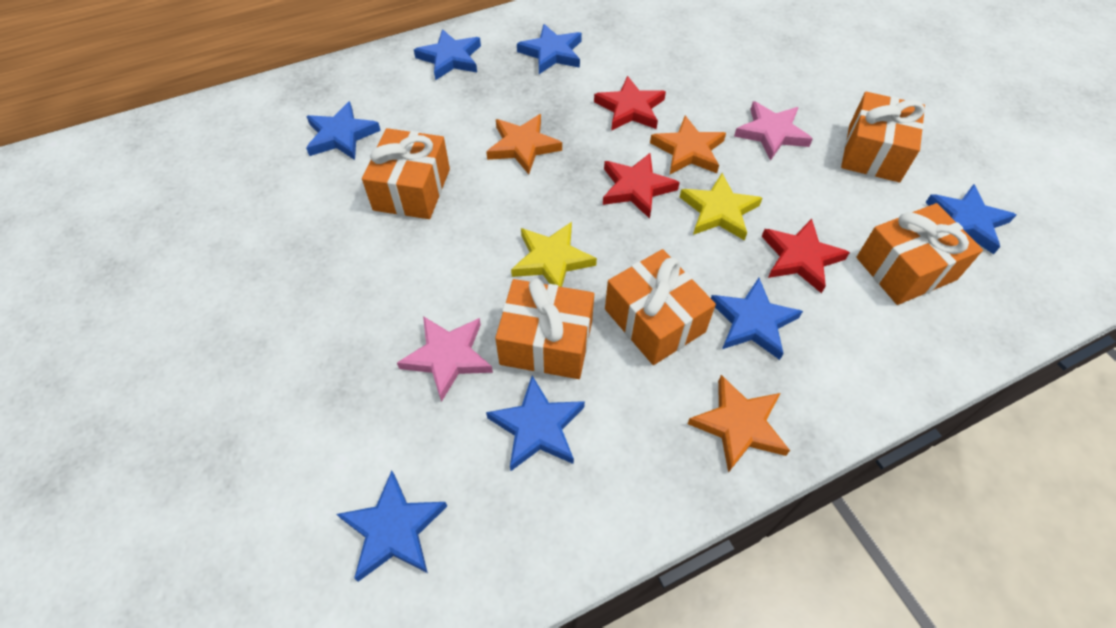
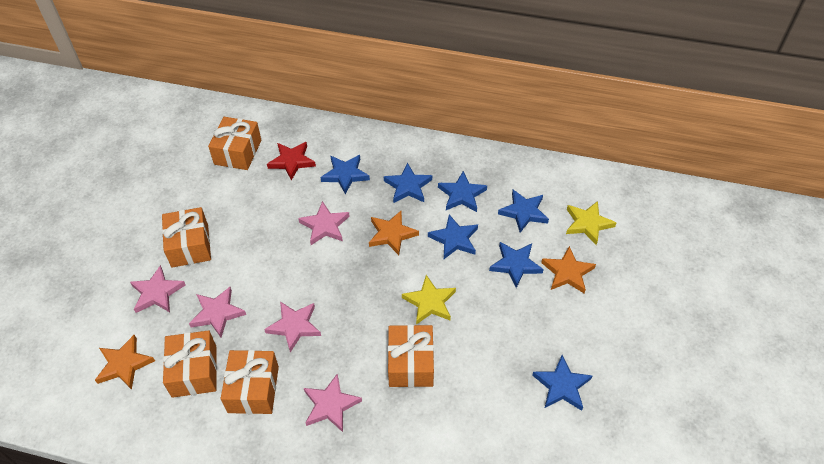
pink star: 2 -> 5
red star: 3 -> 1

